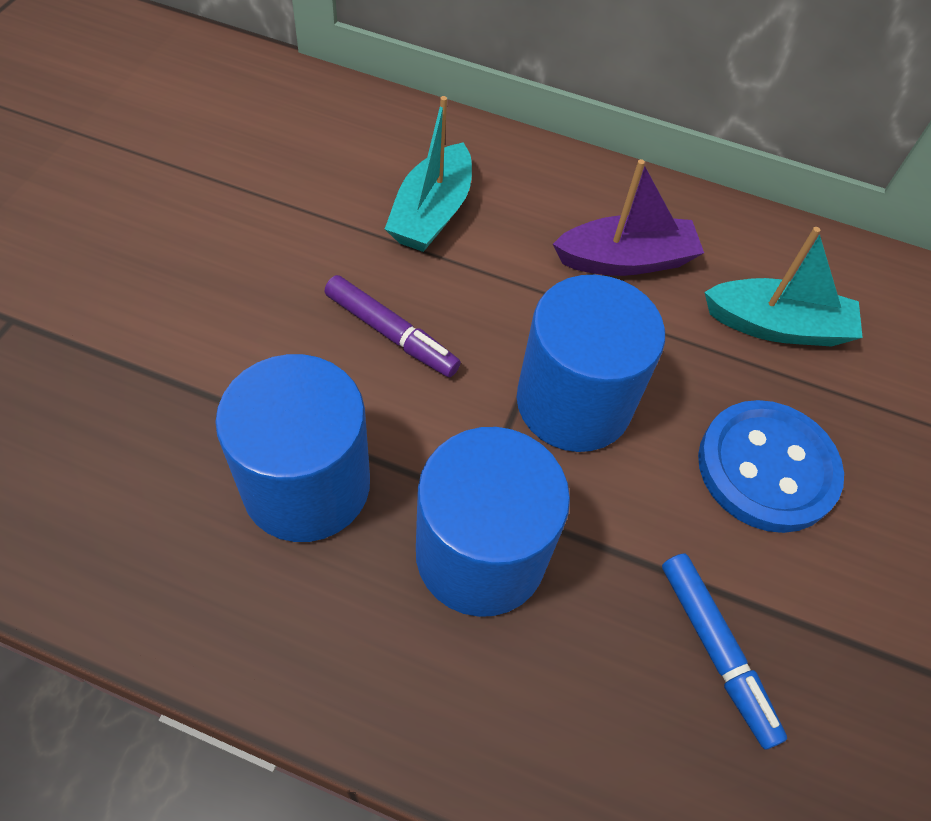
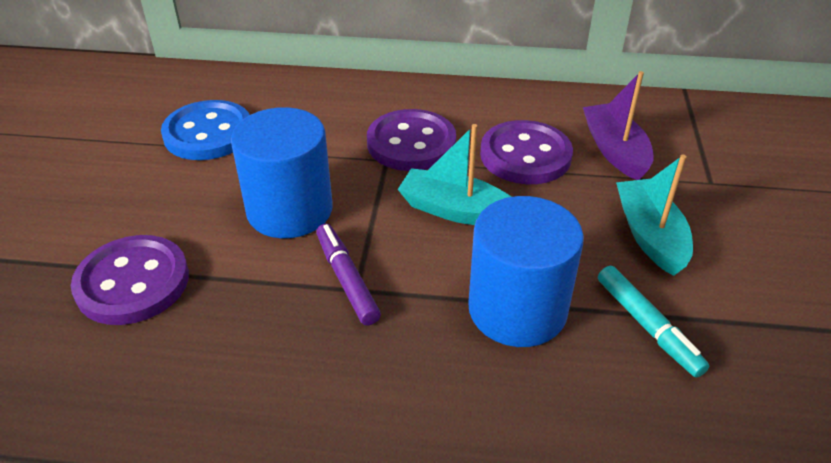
blue cylinder: 3 -> 2
blue marker: 1 -> 0
purple button: 0 -> 3
turquoise marker: 0 -> 1

